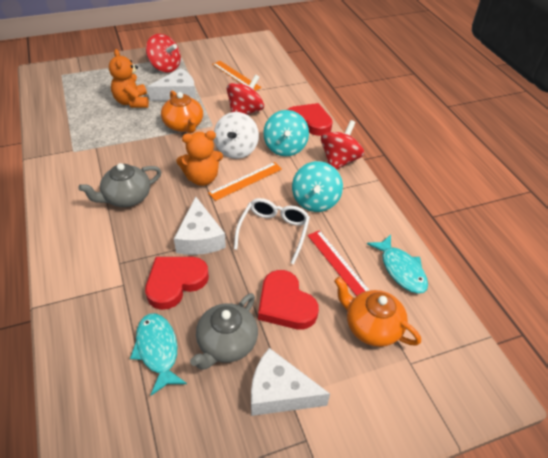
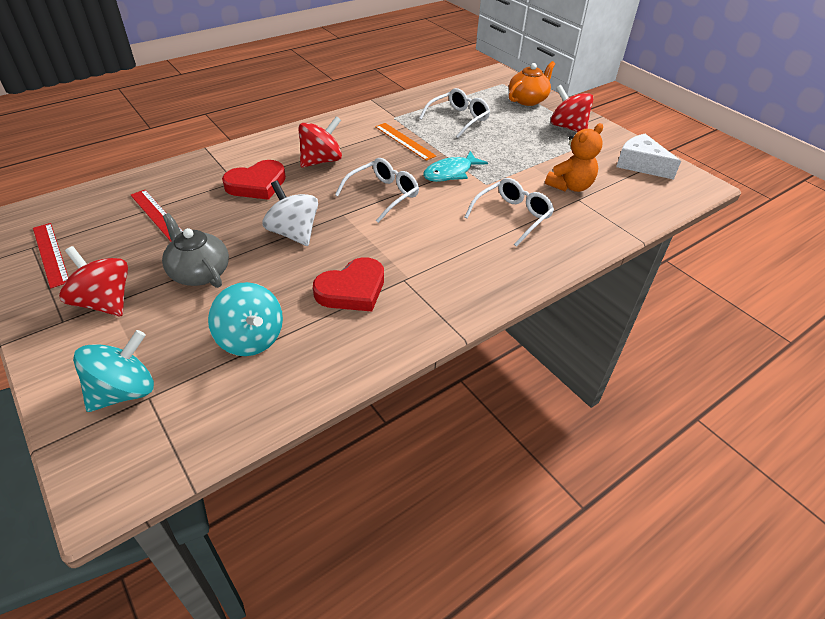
grey teapot: 2 -> 1
orange ruler: 2 -> 1
orange teapot: 2 -> 1
orange teddy bear: 2 -> 1
red heart: 3 -> 2
red ruler: 1 -> 2
turquoise fish: 2 -> 1
white cheese: 3 -> 1
white glasses: 1 -> 3

